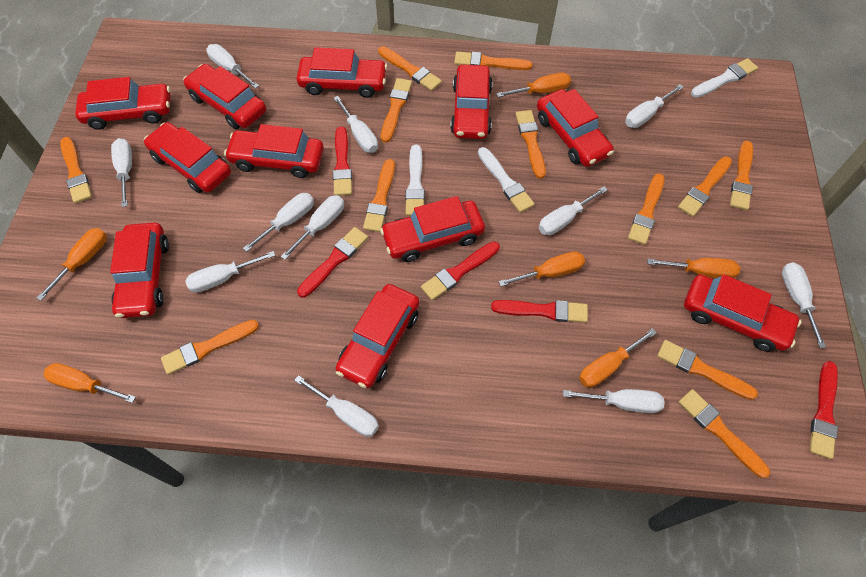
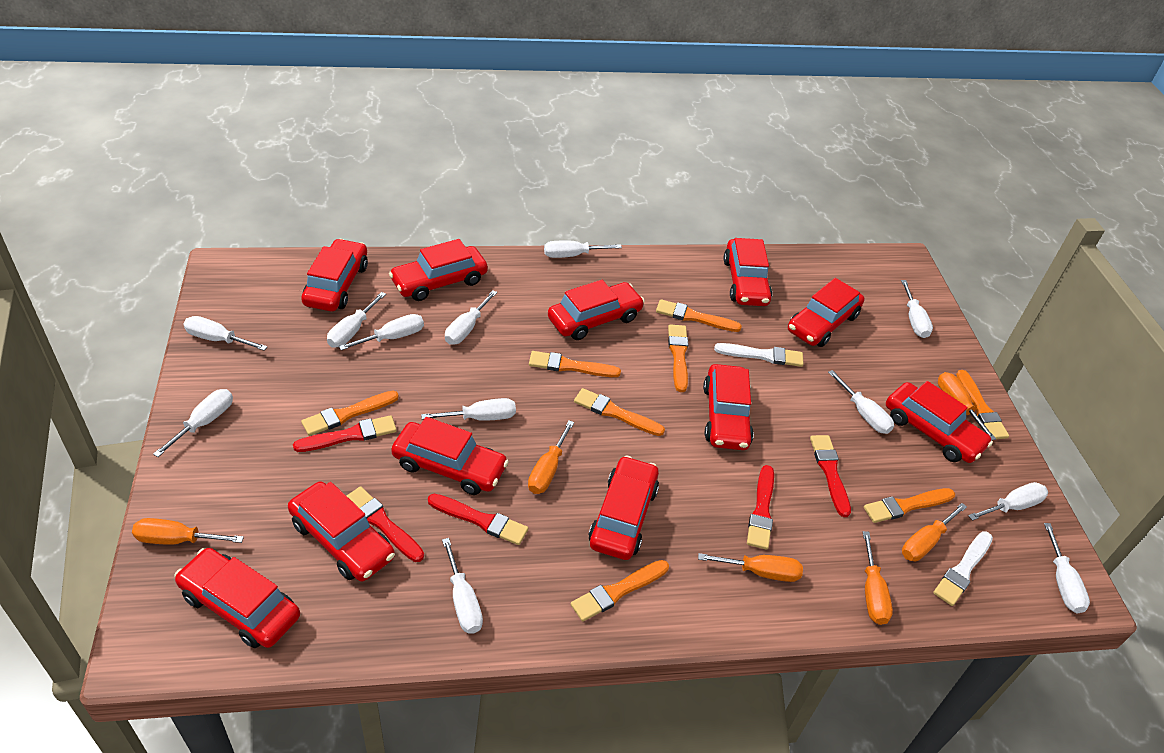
orange brush: 12 -> 8
white brush: 3 -> 2
white screwdriver: 11 -> 12

